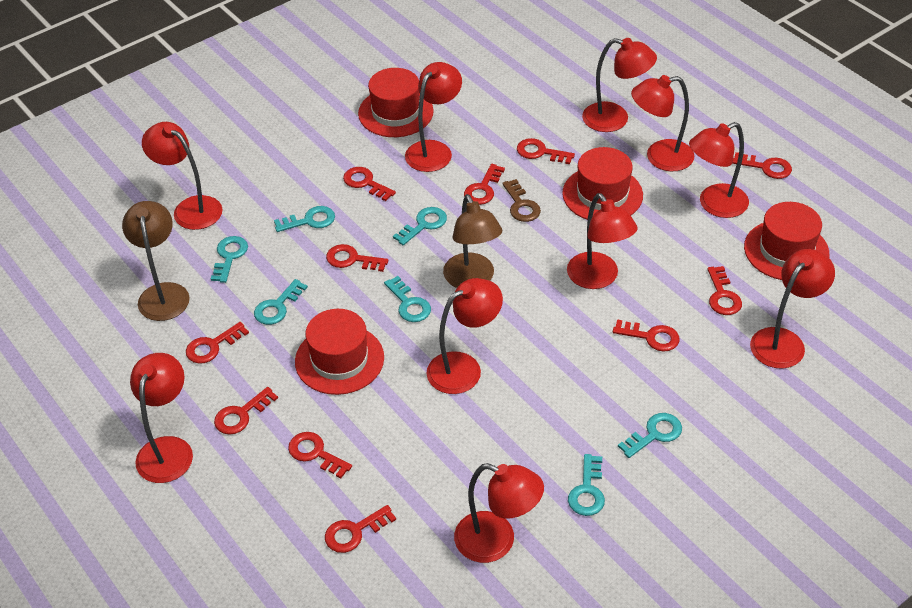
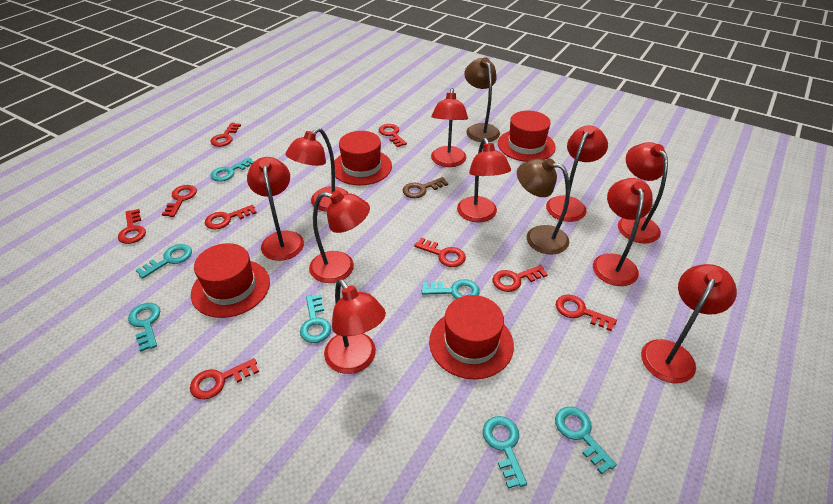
red key: 11 -> 9

